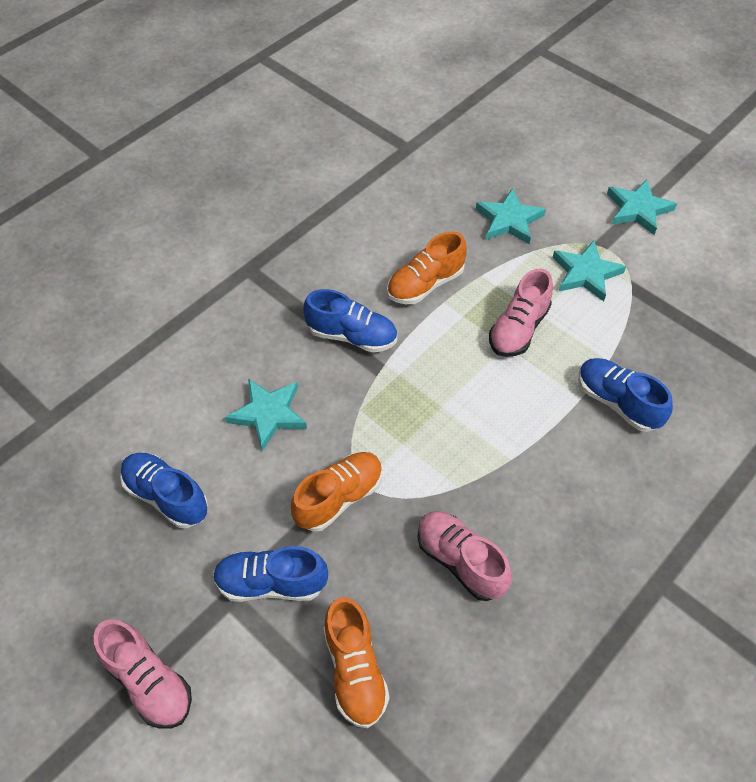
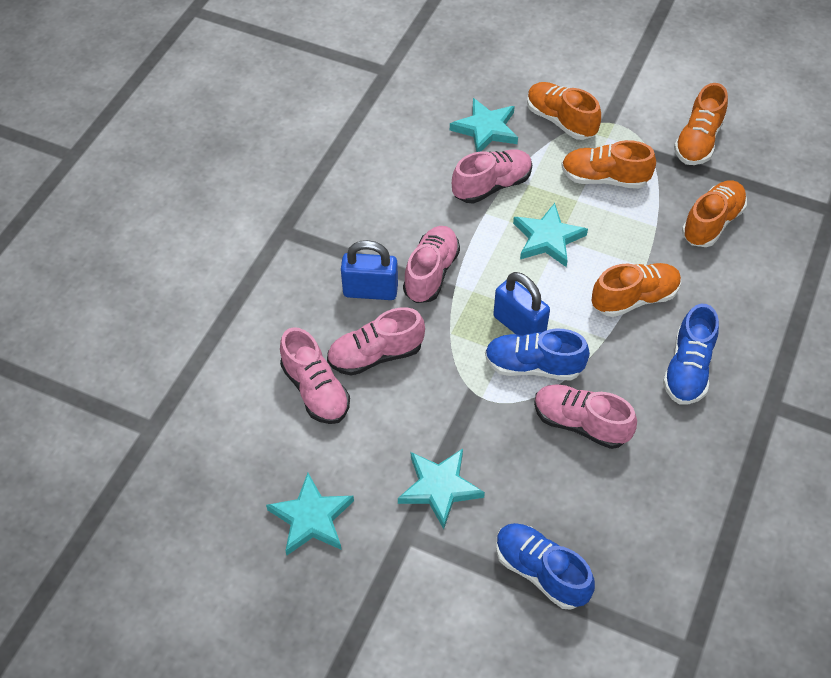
blue padlock: 0 -> 2
blue shoe: 4 -> 3
orange shoe: 3 -> 5
pink shoe: 3 -> 5

